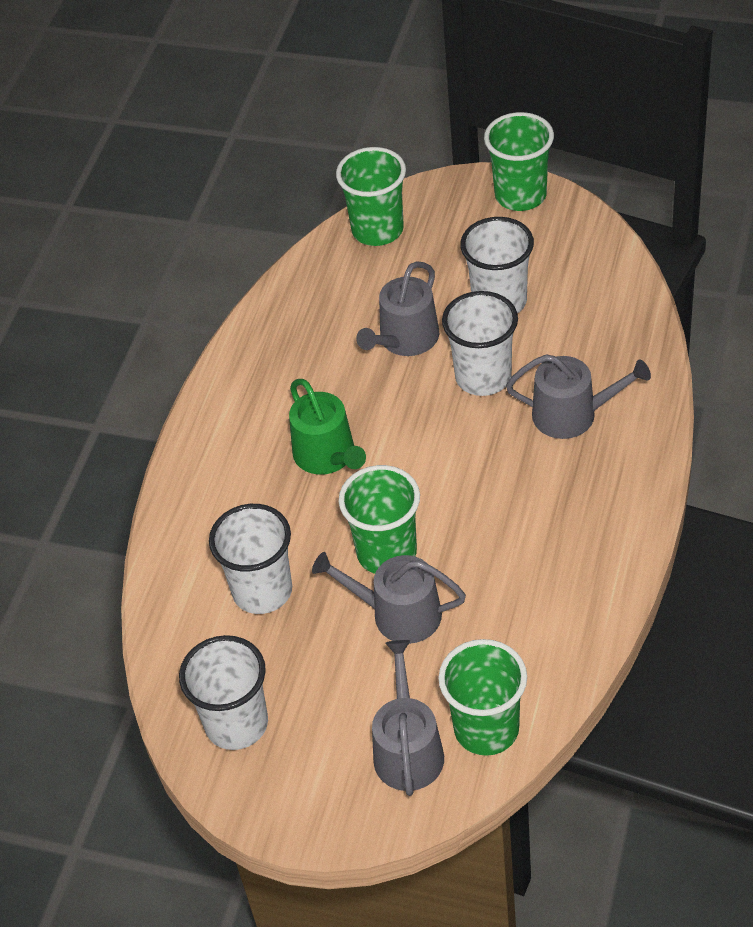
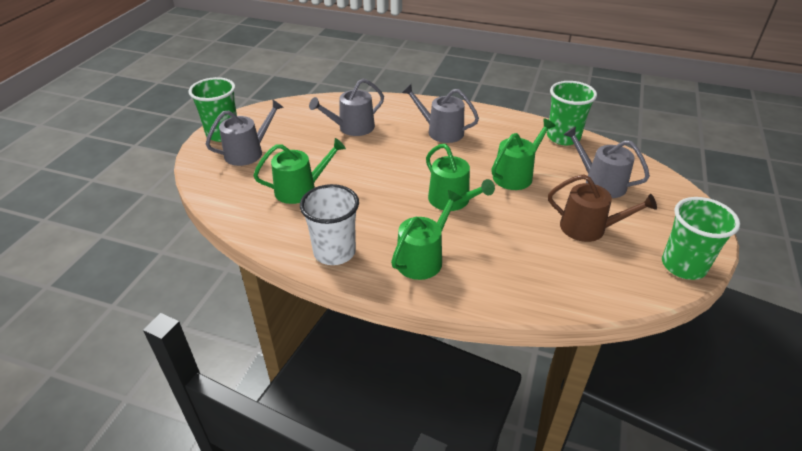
brown watering can: 0 -> 1
green cup: 4 -> 3
green watering can: 1 -> 4
white cup: 4 -> 1

